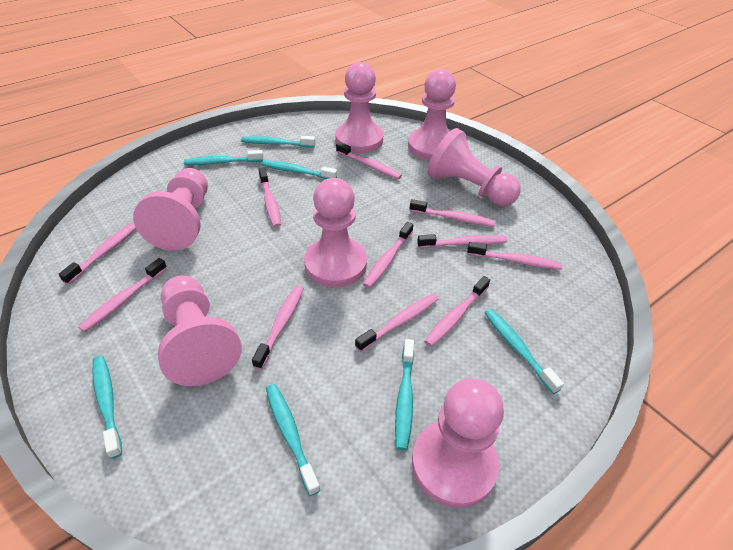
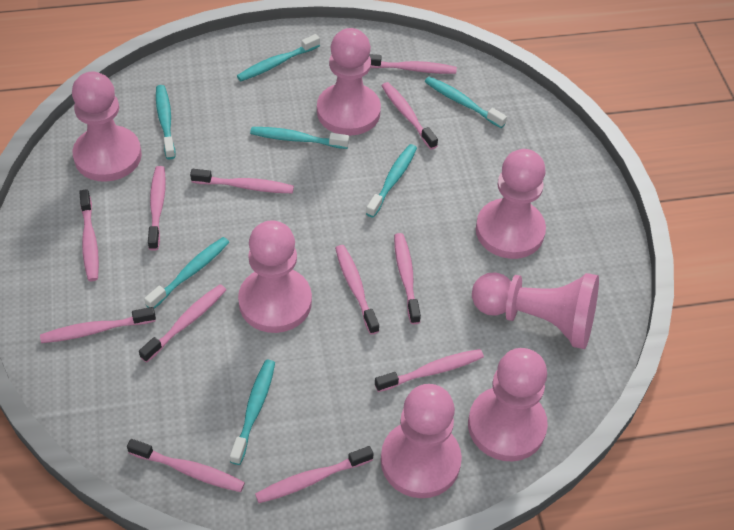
pink toothbrush: 11 -> 12

